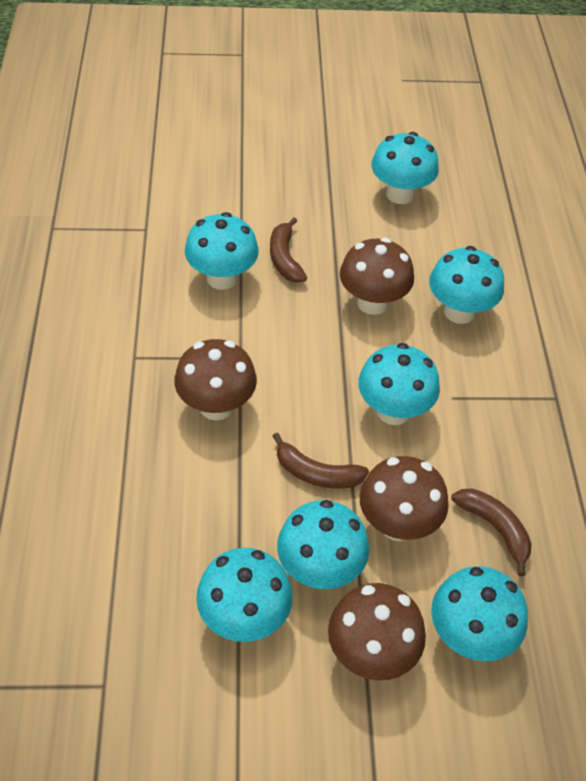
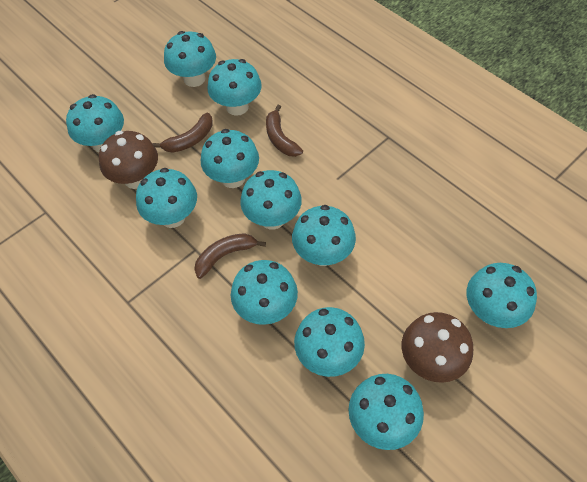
brown mushroom: 4 -> 2
turquoise mushroom: 7 -> 11

